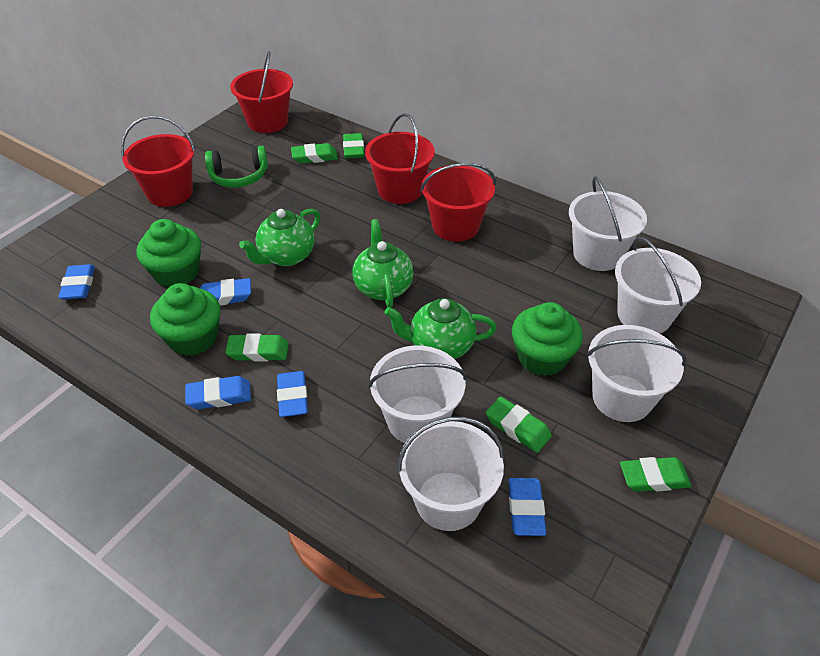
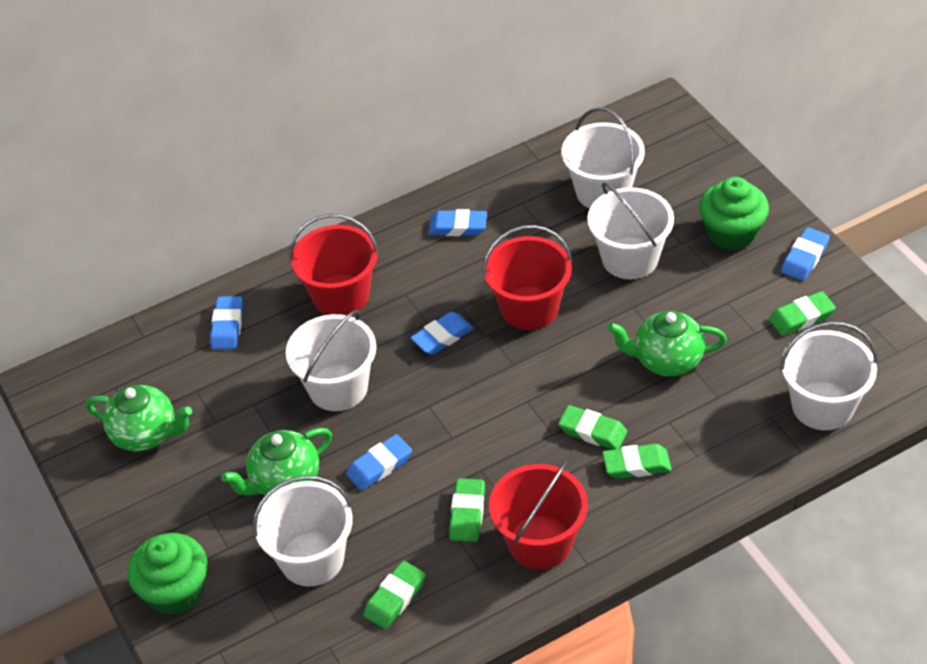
green cupcake: 3 -> 2
green headphones: 1 -> 0
red bucket: 4 -> 3

